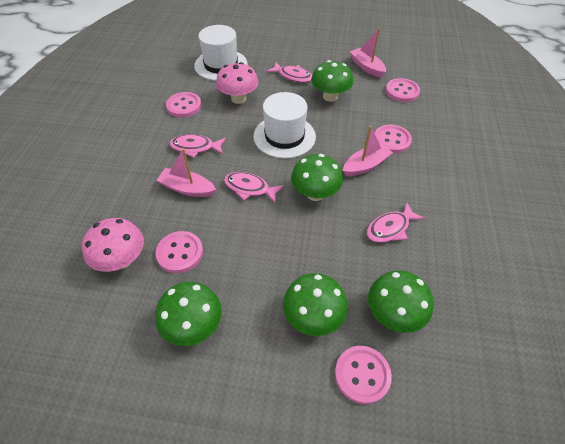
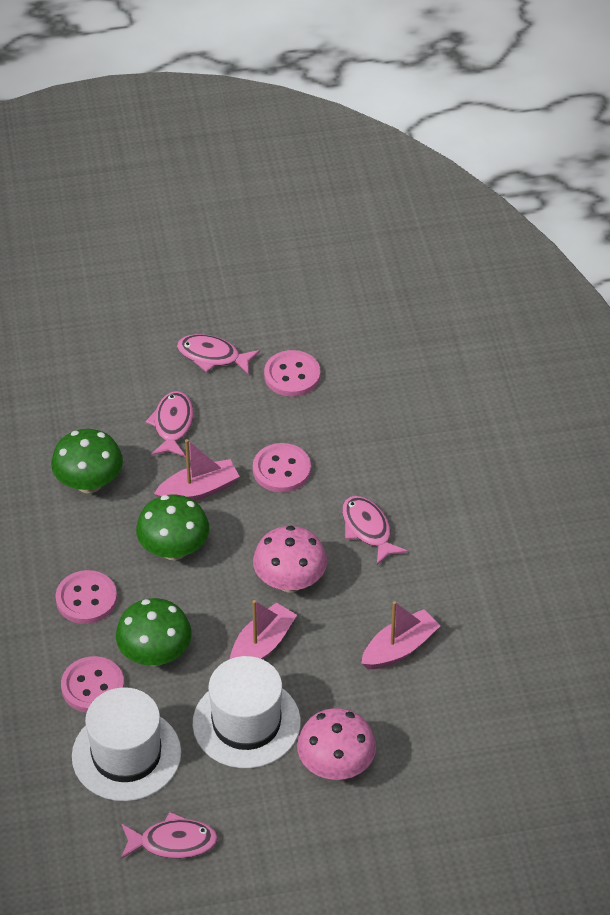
green mushroom: 5 -> 3
pink button: 5 -> 4

